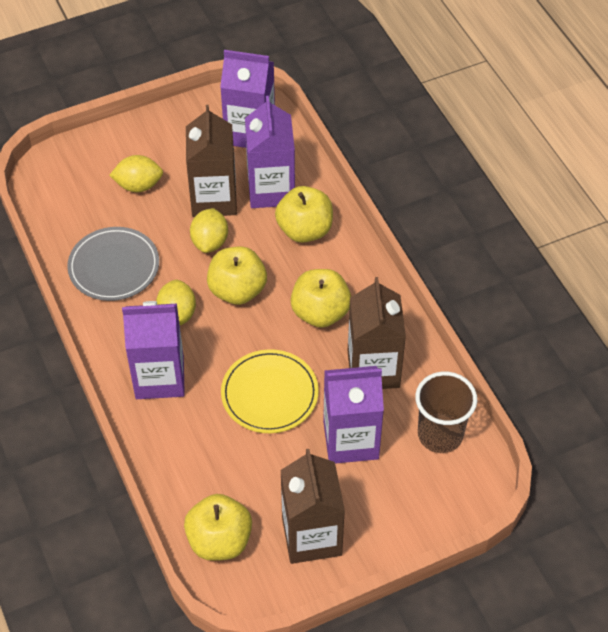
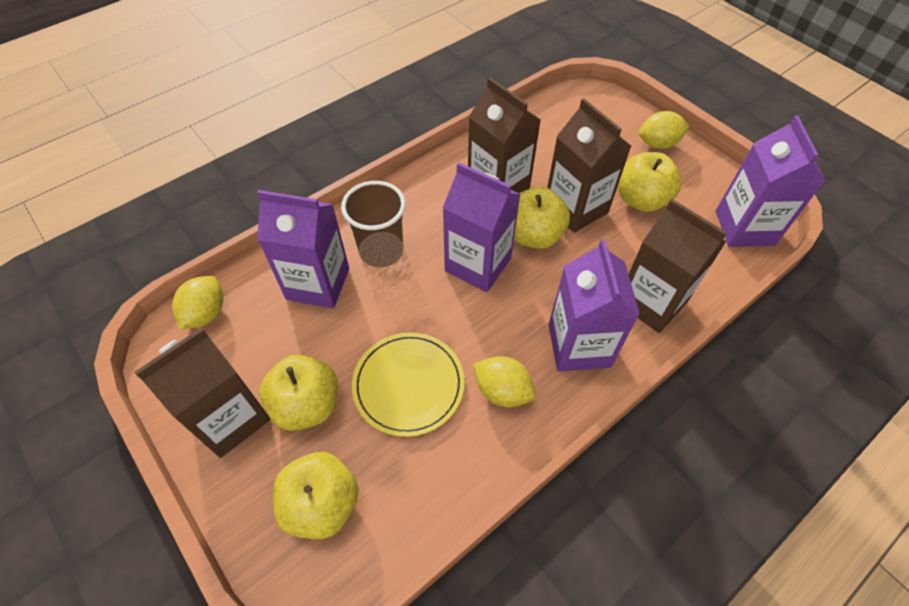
brown carton: 3 -> 4
grey plate: 1 -> 0

